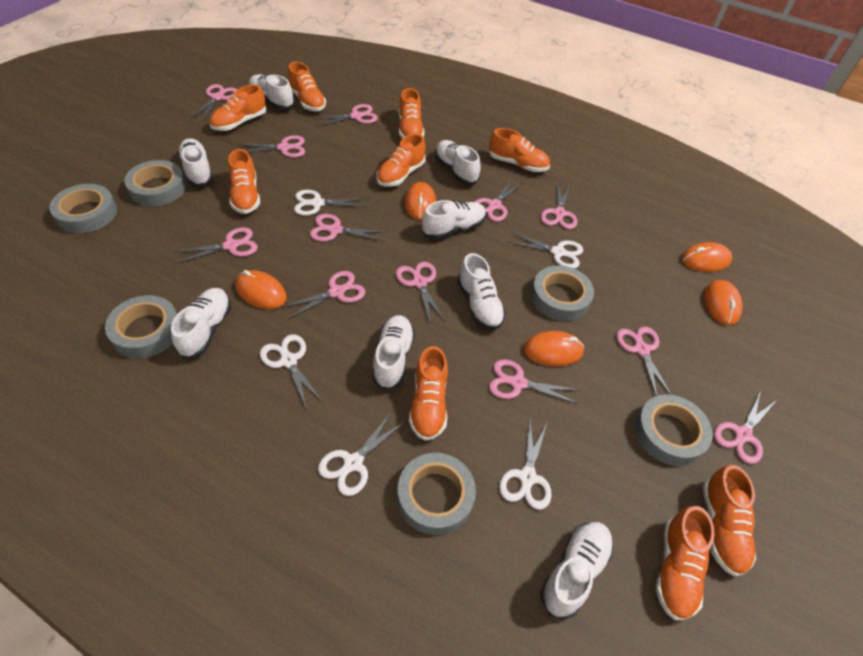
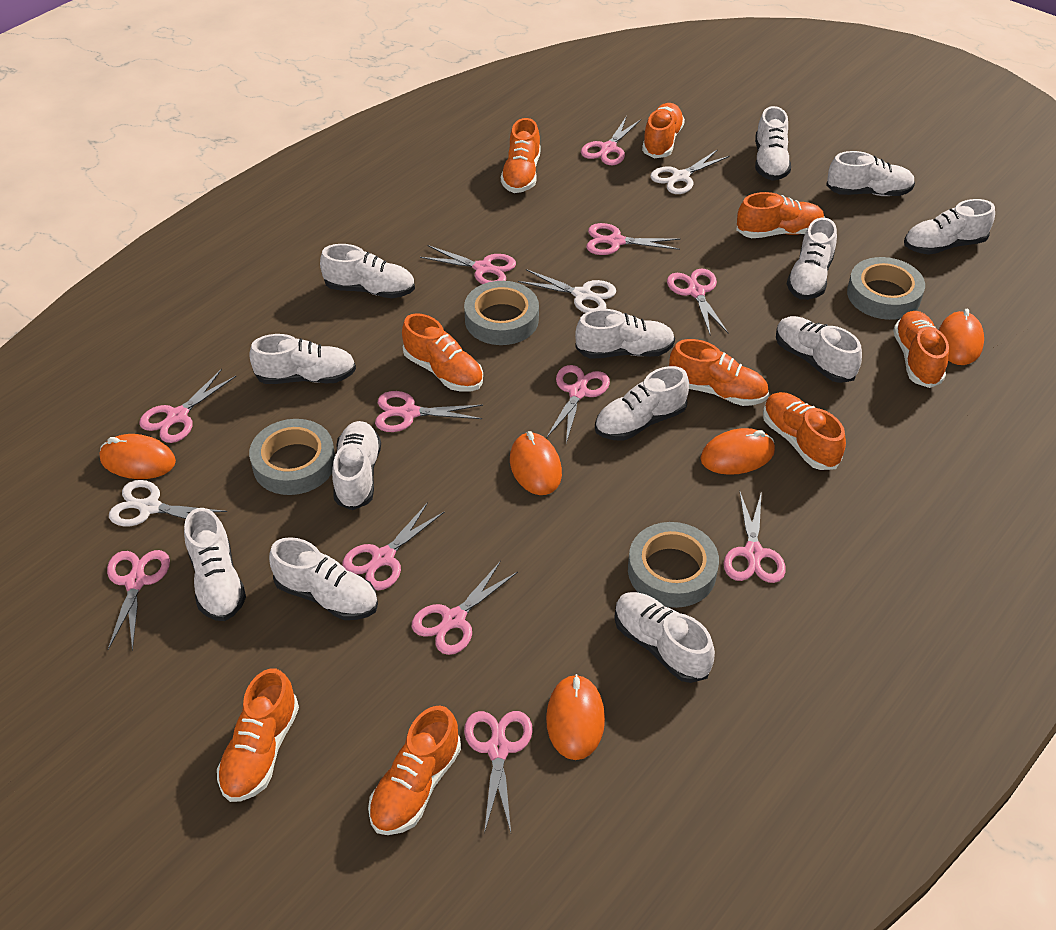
grey tape: 6 -> 4
white scissors: 5 -> 3
white shoe: 8 -> 13

